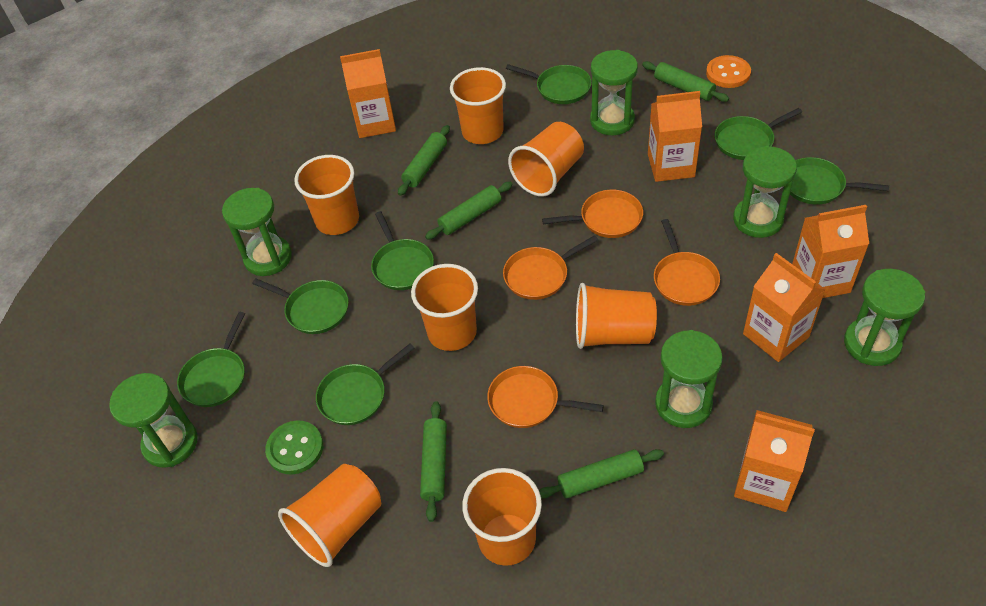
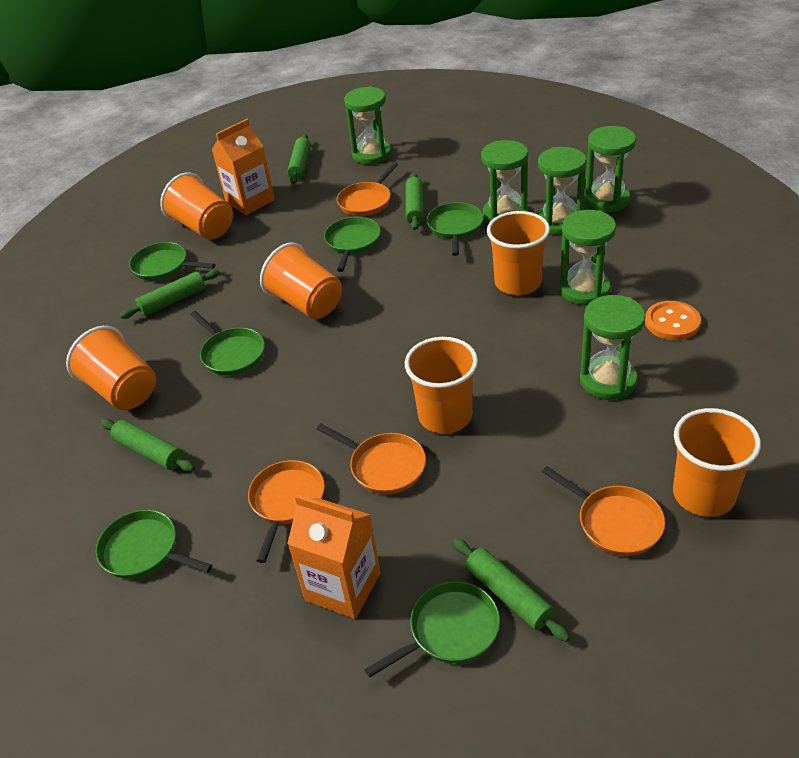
green button: 1 -> 0
green pan: 7 -> 6
orange carton: 5 -> 2
orange cup: 7 -> 6

